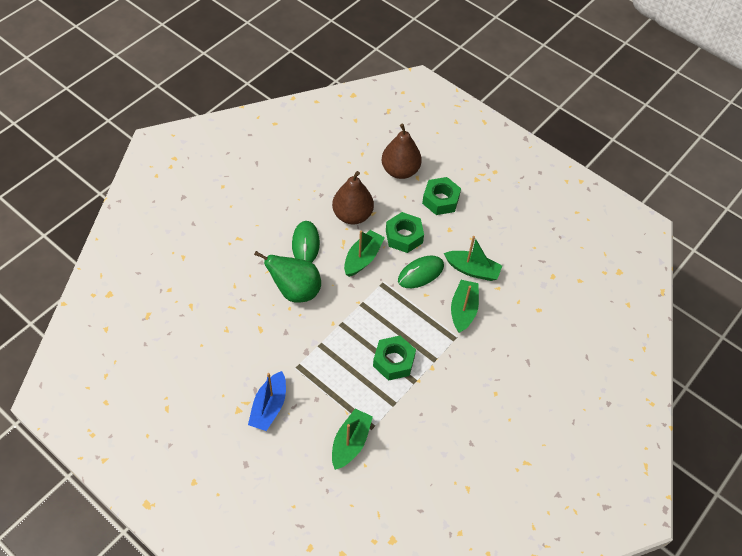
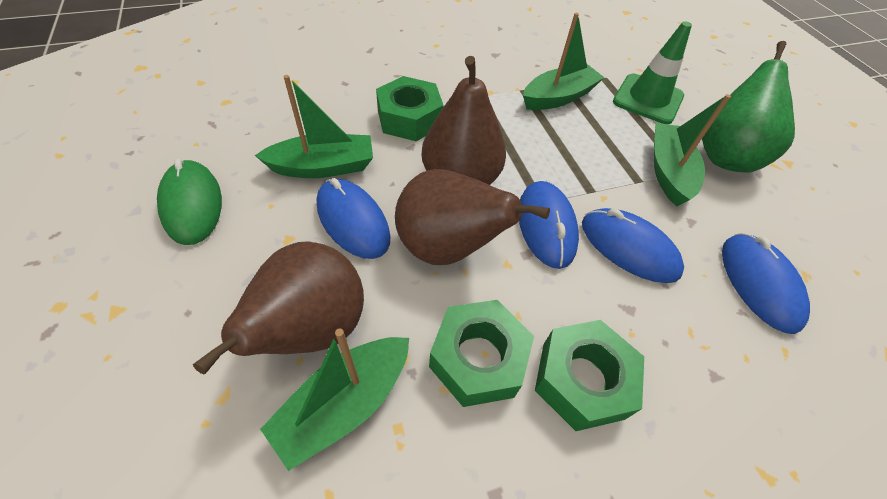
blue boat: 1 -> 0
blue mouse: 0 -> 4
brown pear: 2 -> 3
green mouse: 2 -> 1
green traffic cone: 0 -> 1

